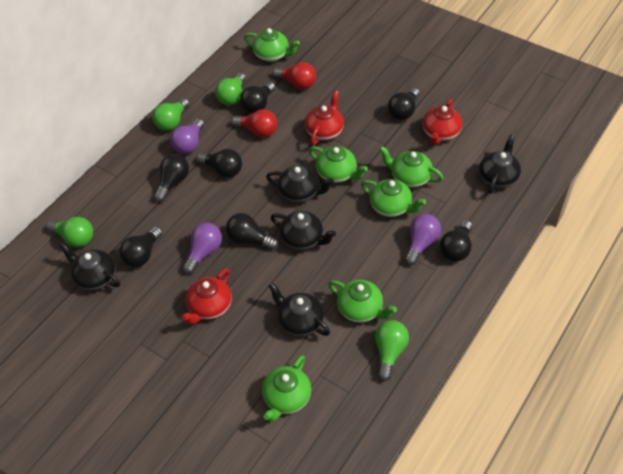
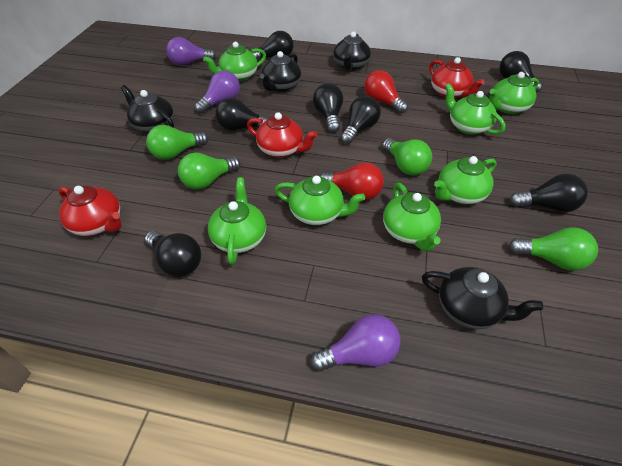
black teapot: 5 -> 4
green teapot: 6 -> 7

